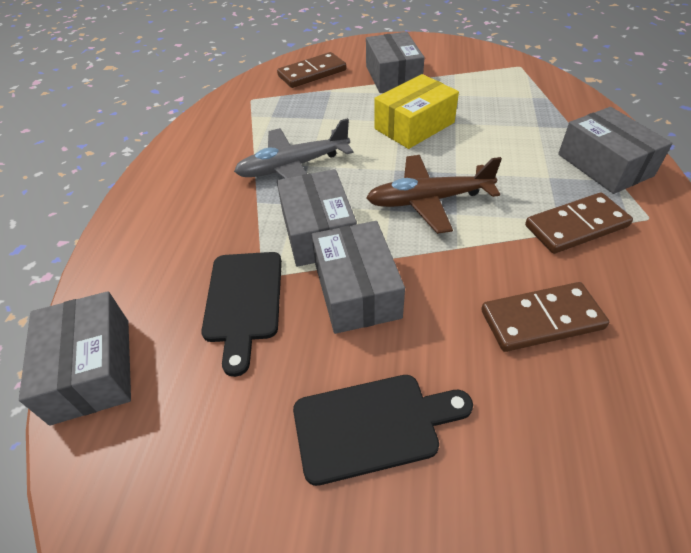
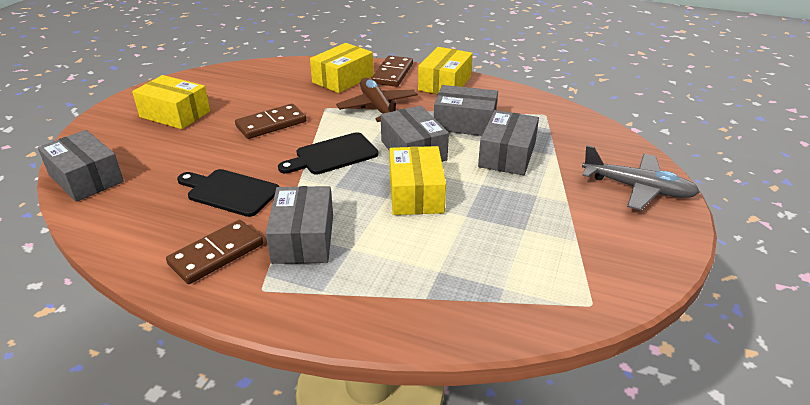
yellow box: 1 -> 4

